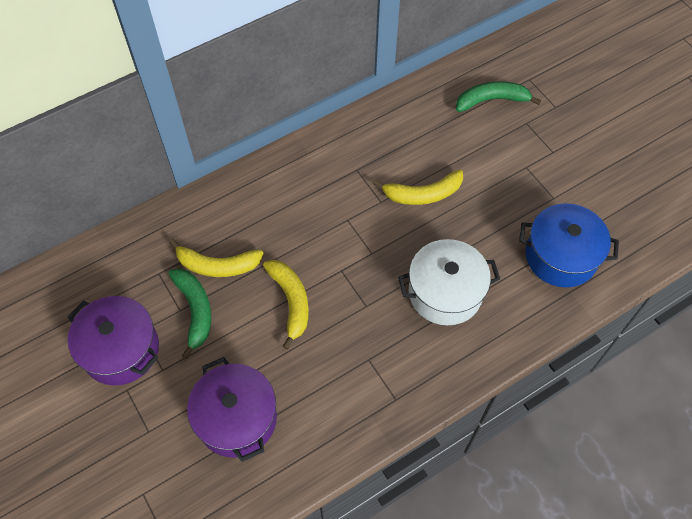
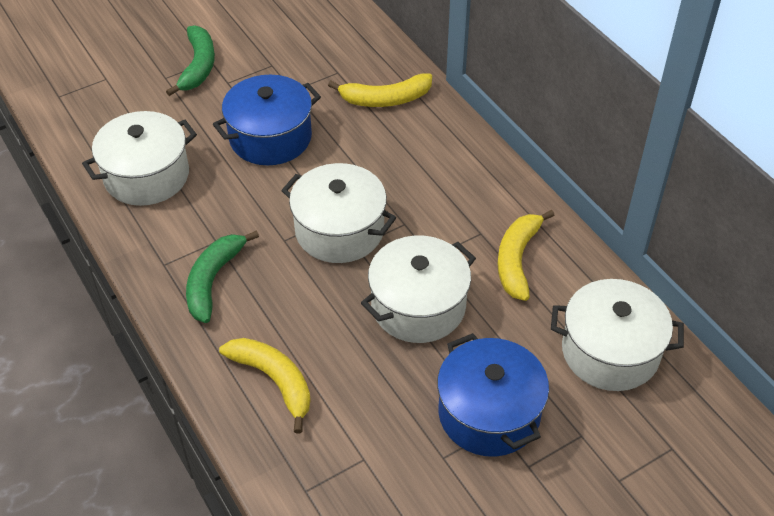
blue pot: 1 -> 2
purple pot: 2 -> 0
white pot: 1 -> 4

